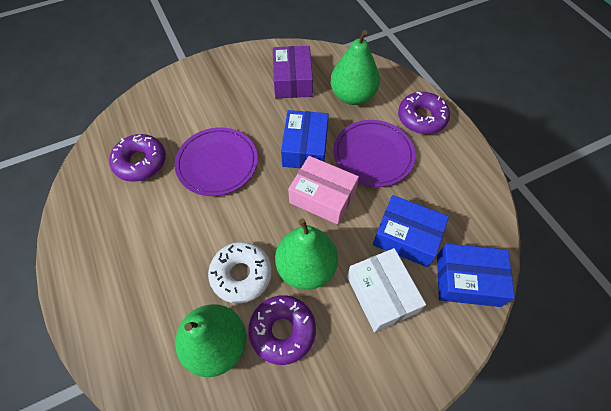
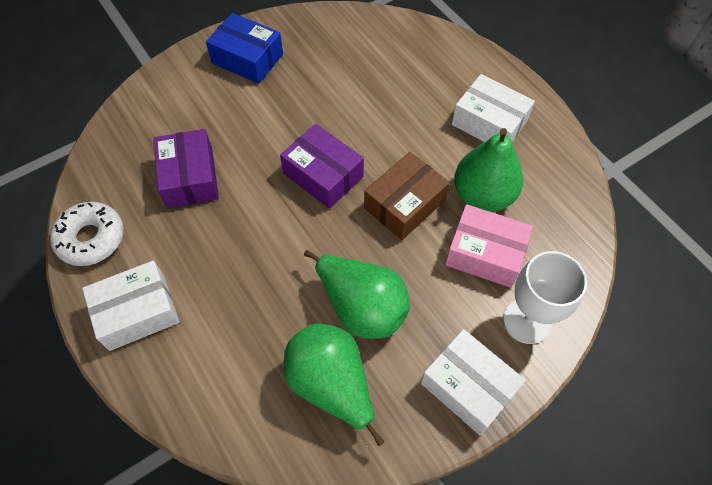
blue box: 3 -> 1
brown box: 0 -> 1
purple box: 1 -> 2
purple donut: 3 -> 0
purple plate: 2 -> 0
white box: 1 -> 3
white goblet: 0 -> 1

